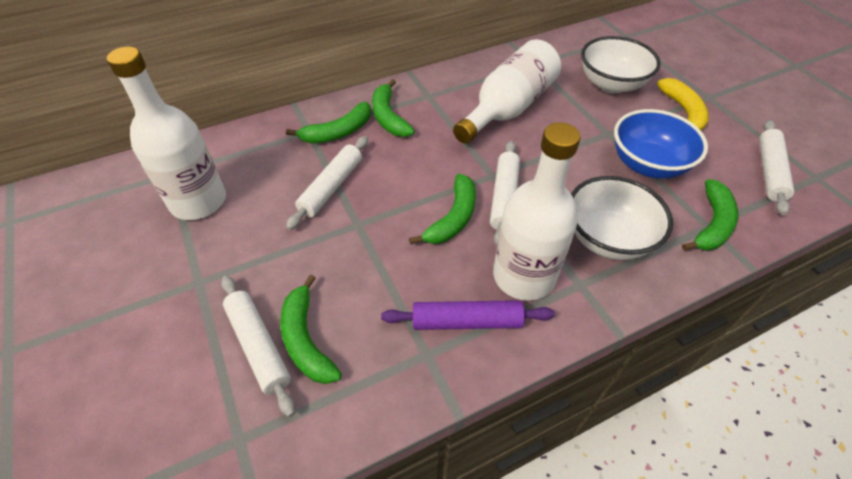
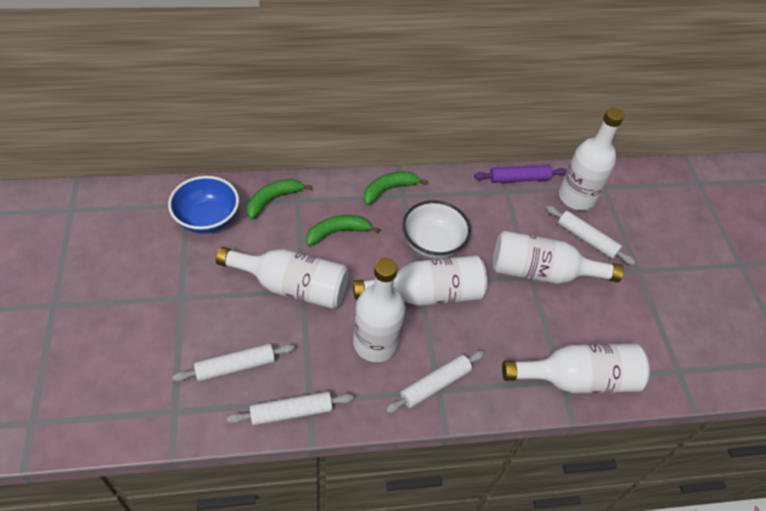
green banana: 5 -> 3
white bottle: 3 -> 6
white bowl: 2 -> 1
yellow banana: 1 -> 0

